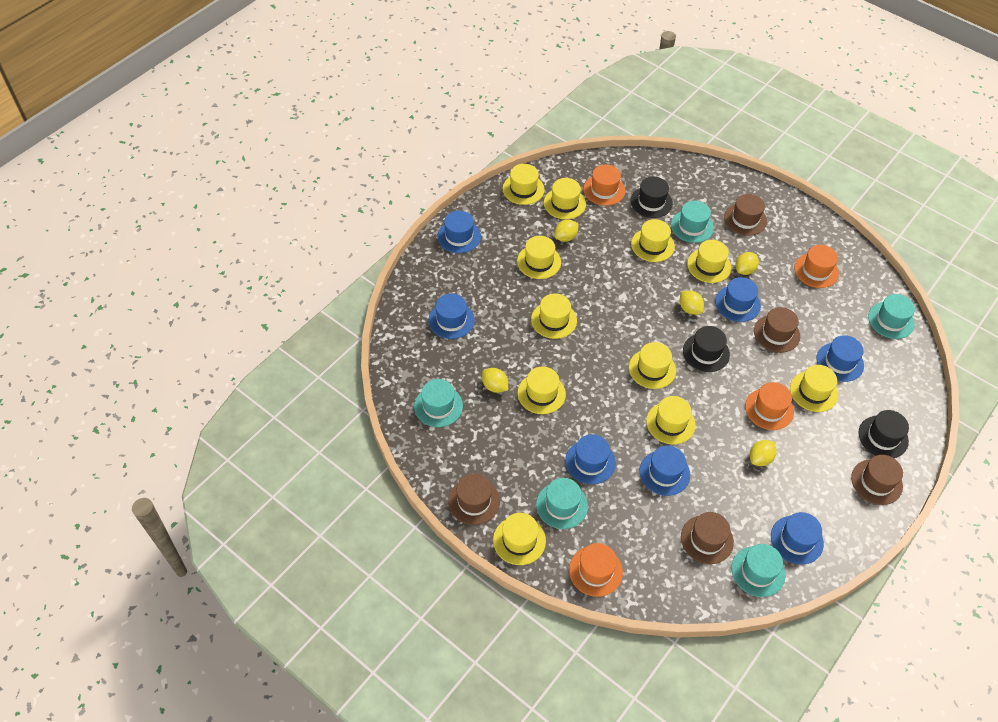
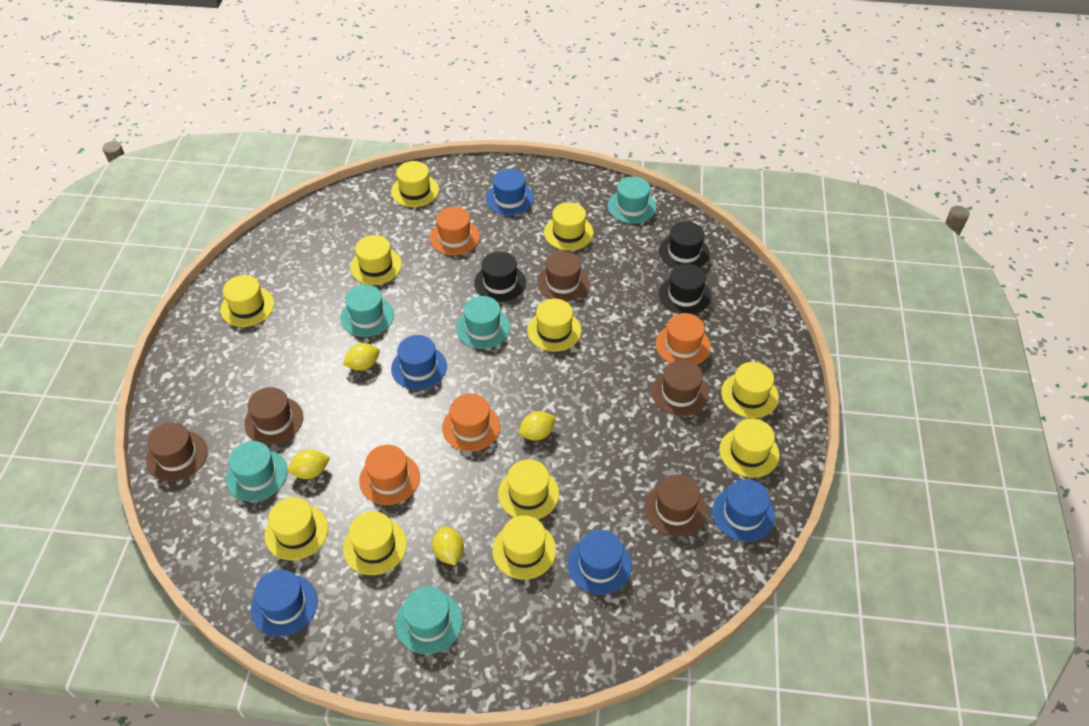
blue hat: 7 -> 5
yellow lemon: 5 -> 4

